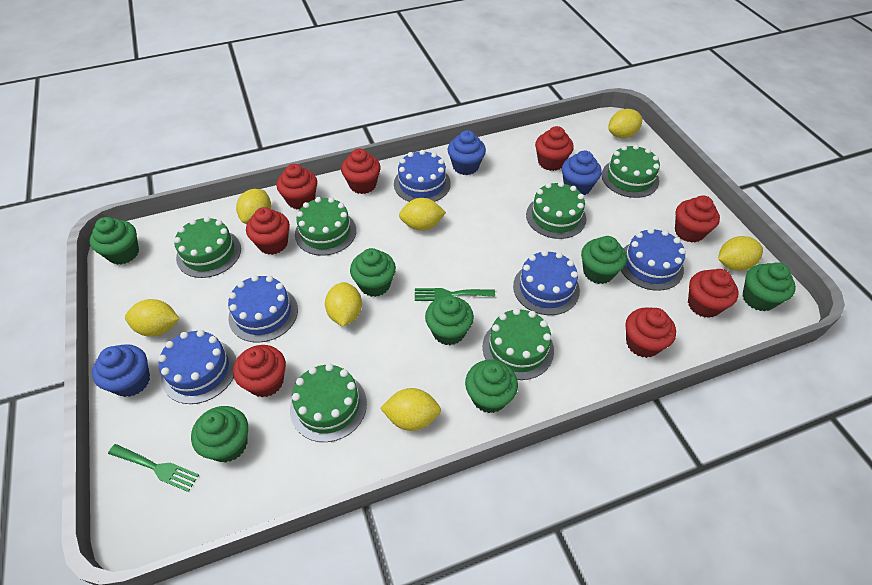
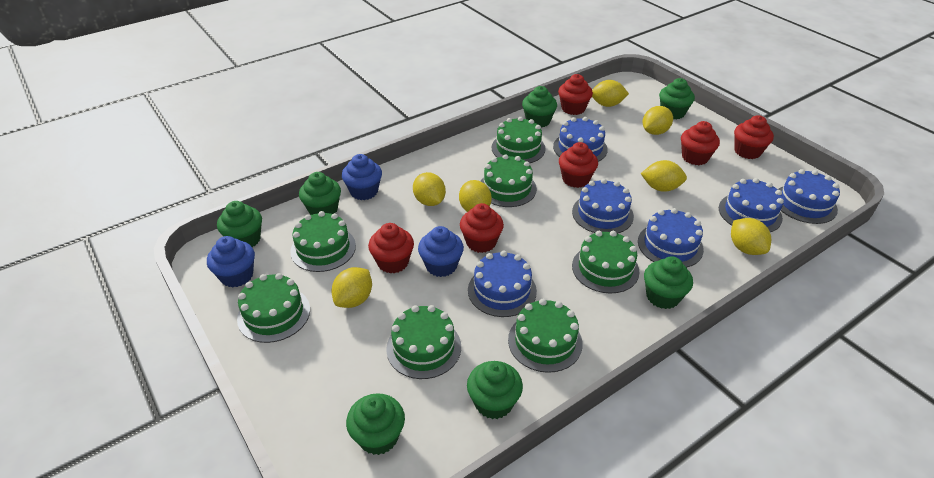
blue cake: 5 -> 6
green cake: 6 -> 7
green fork: 2 -> 0
red cupcake: 8 -> 6

